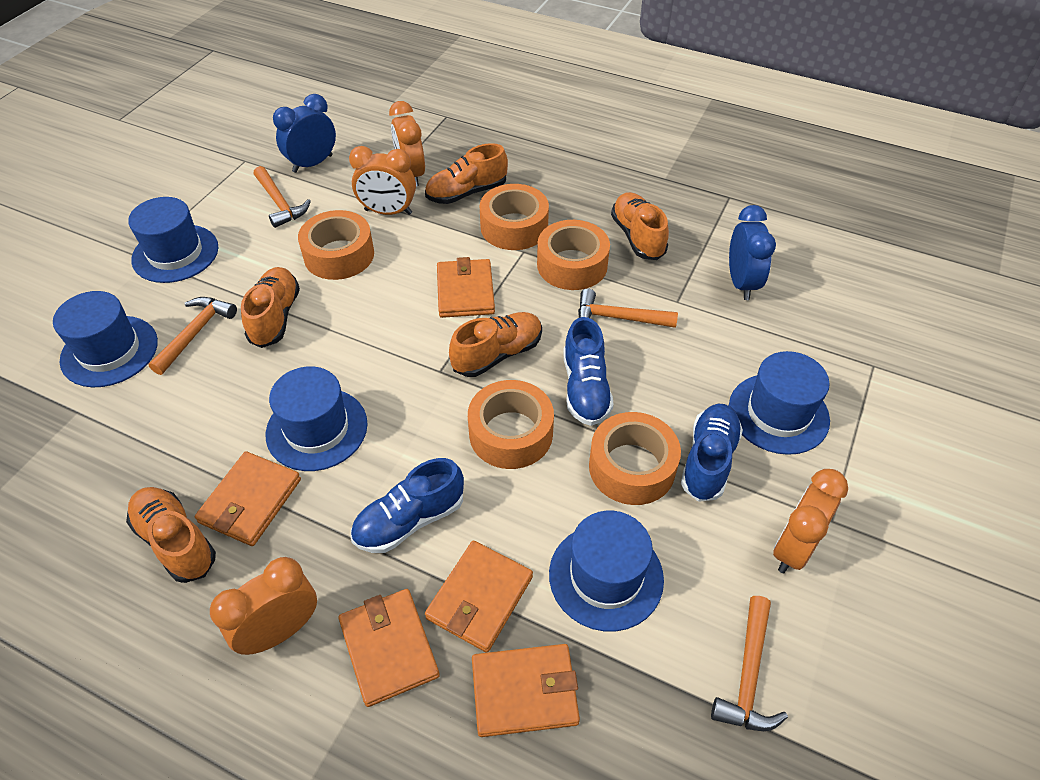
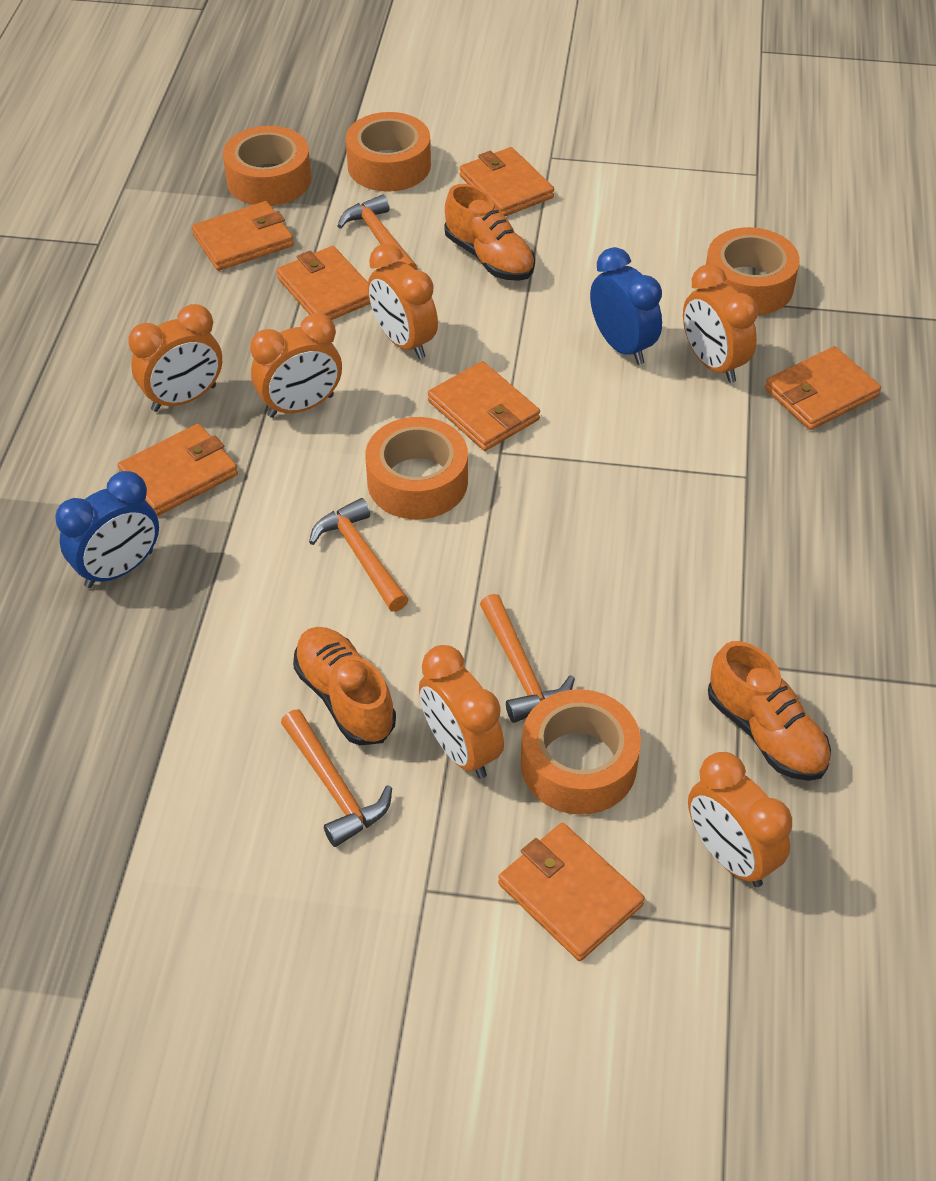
blue hat: 5 -> 0
blue shoe: 3 -> 0
orange clock: 4 -> 6
orange shoe: 5 -> 3
orange wallet: 5 -> 7

